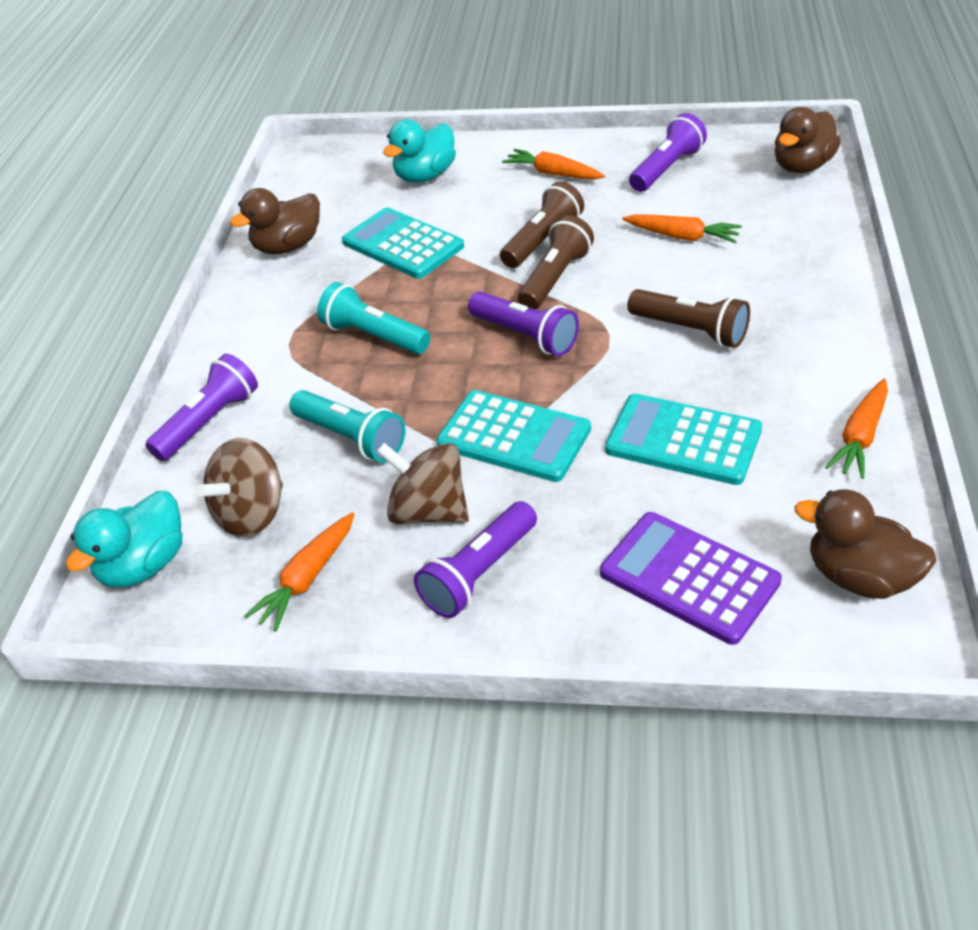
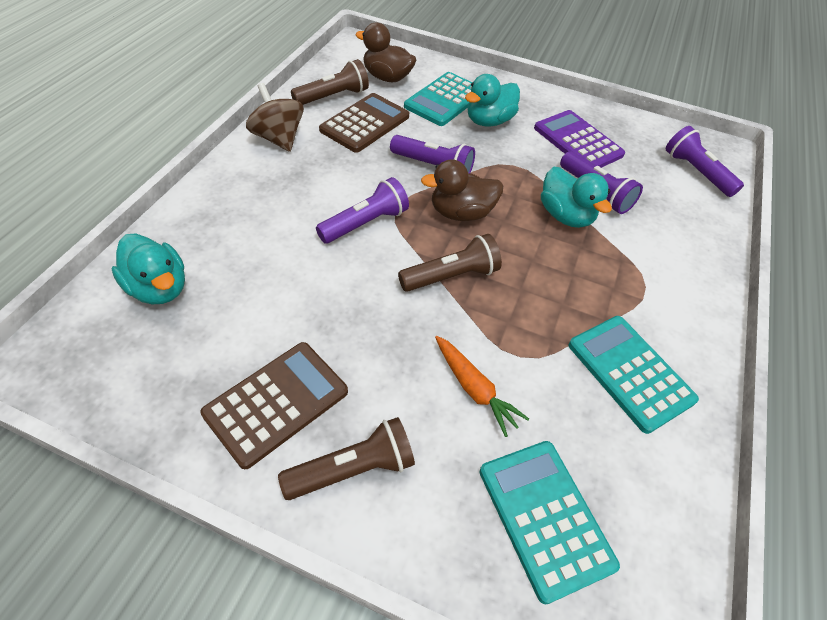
brown calculator: 0 -> 2
brown duck: 3 -> 2
brown spinning top: 2 -> 1
orange carrot: 4 -> 1
turquoise duck: 2 -> 3
turquoise flashlight: 2 -> 0

